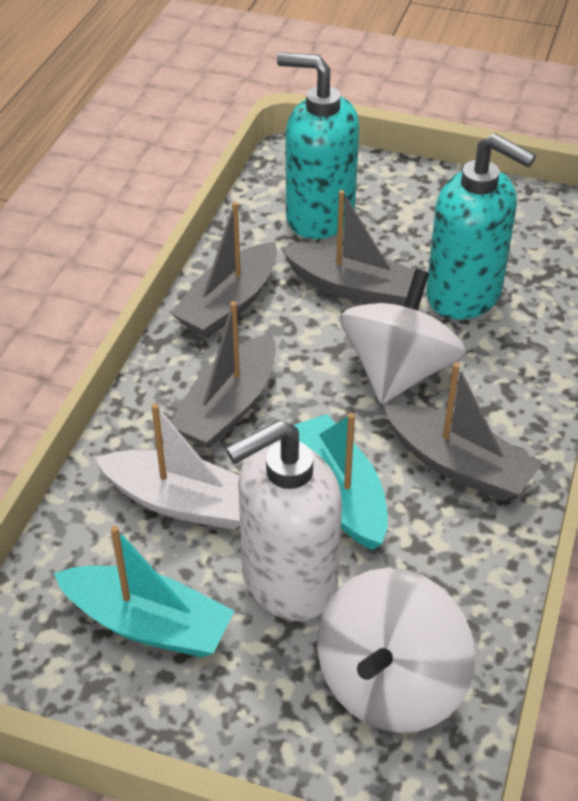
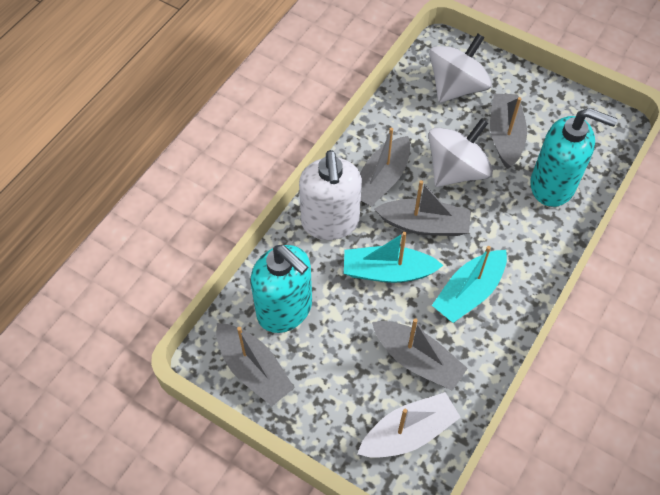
grey boat: 4 -> 5

